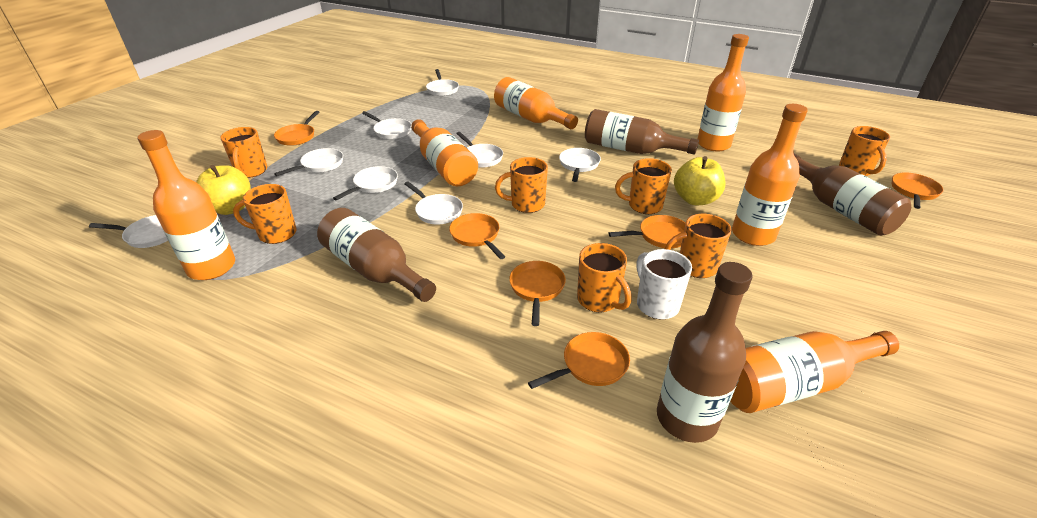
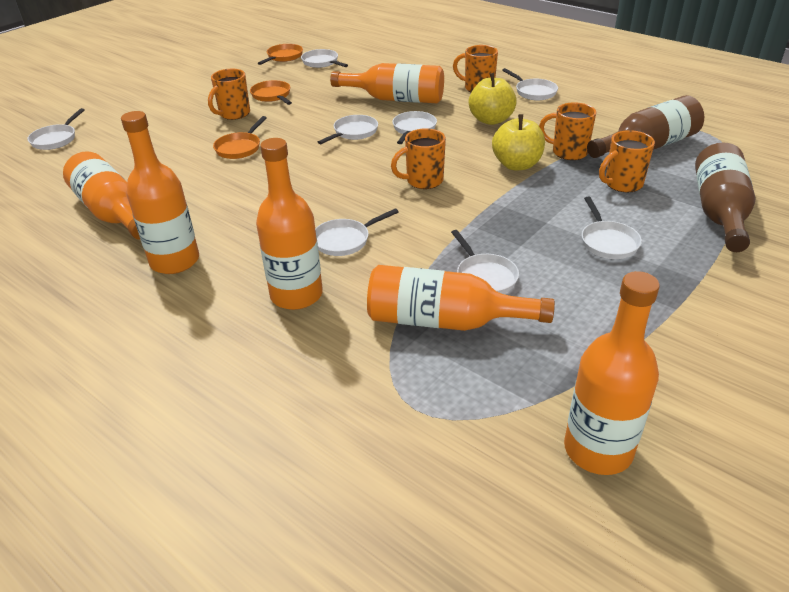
brown bottle: 4 -> 2
orange mug: 7 -> 5
orange pan: 6 -> 3
white mug: 1 -> 0

